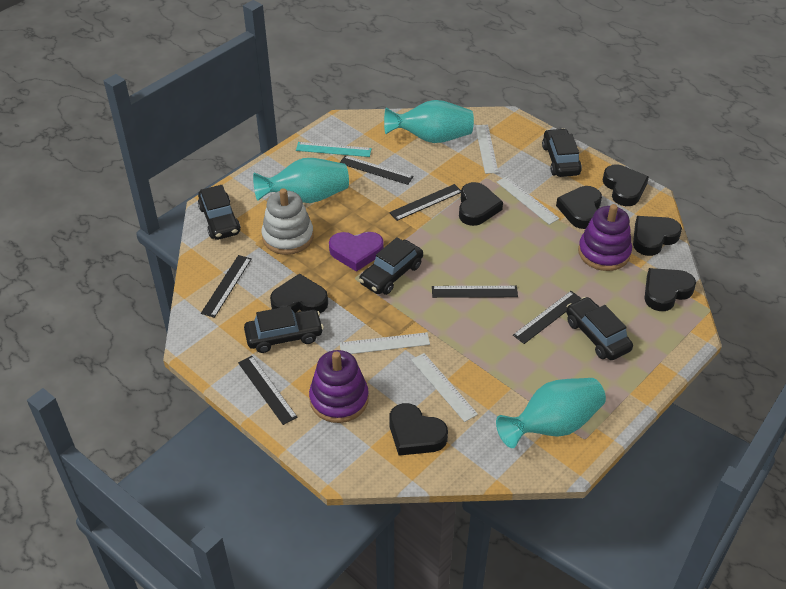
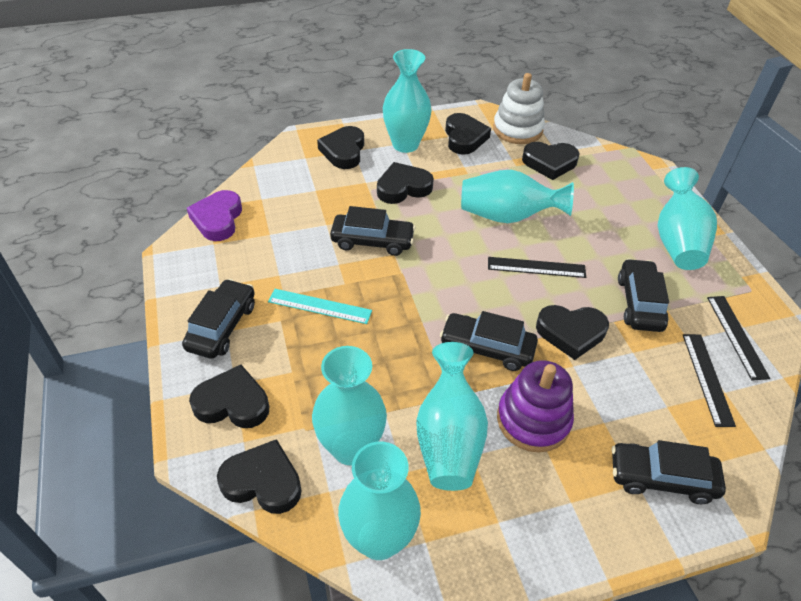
black ruler: 6 -> 3
purple stacking toy: 2 -> 1
turquoise vase: 3 -> 6
white ruler: 4 -> 0

